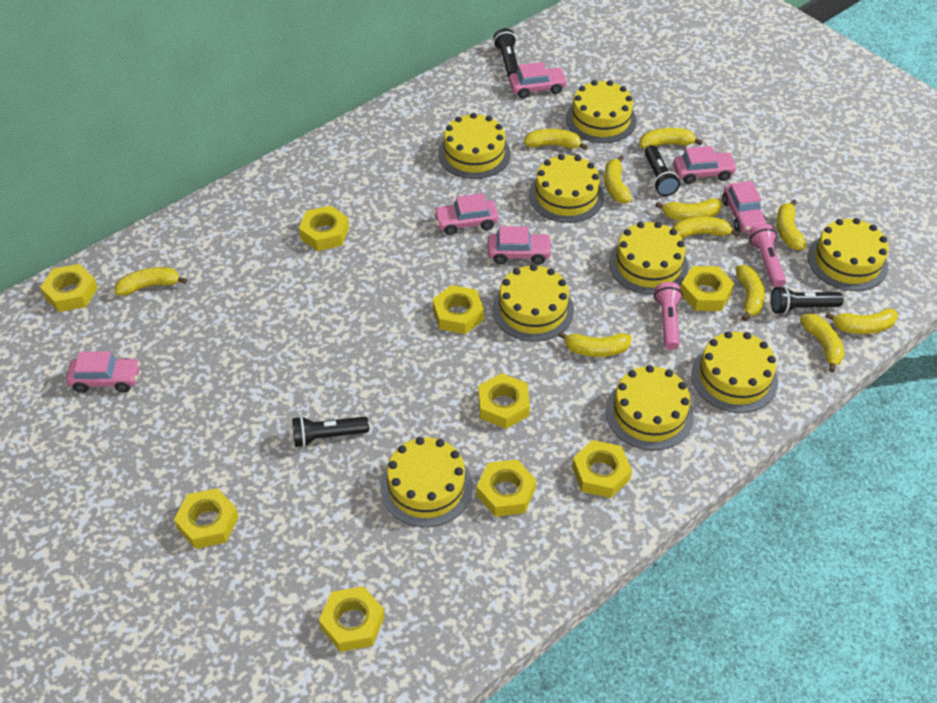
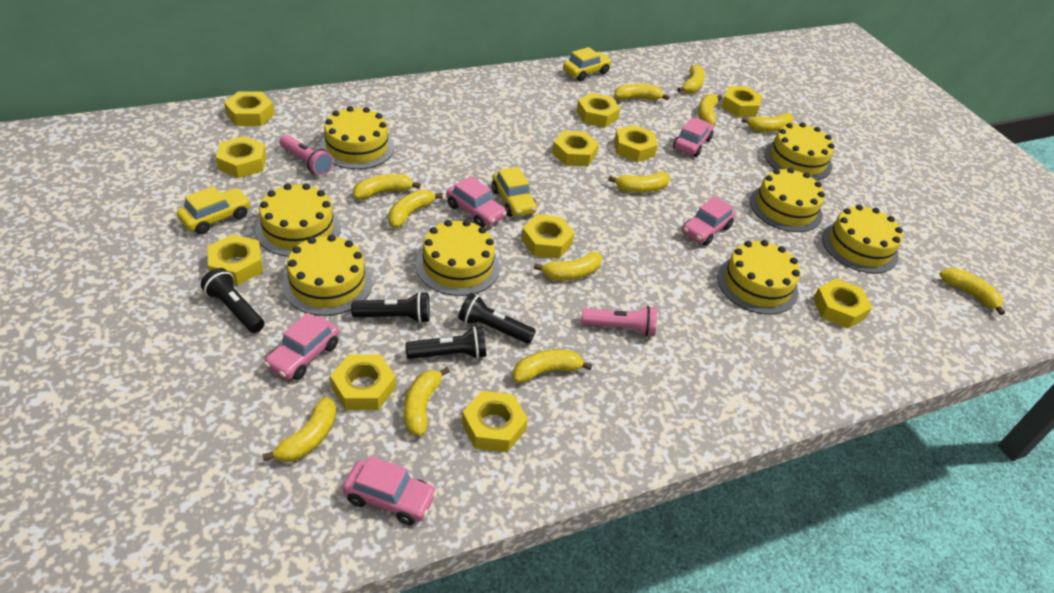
pink car: 6 -> 5
yellow banana: 11 -> 12
yellow cake: 9 -> 8
yellow car: 0 -> 3
yellow nut: 9 -> 11

